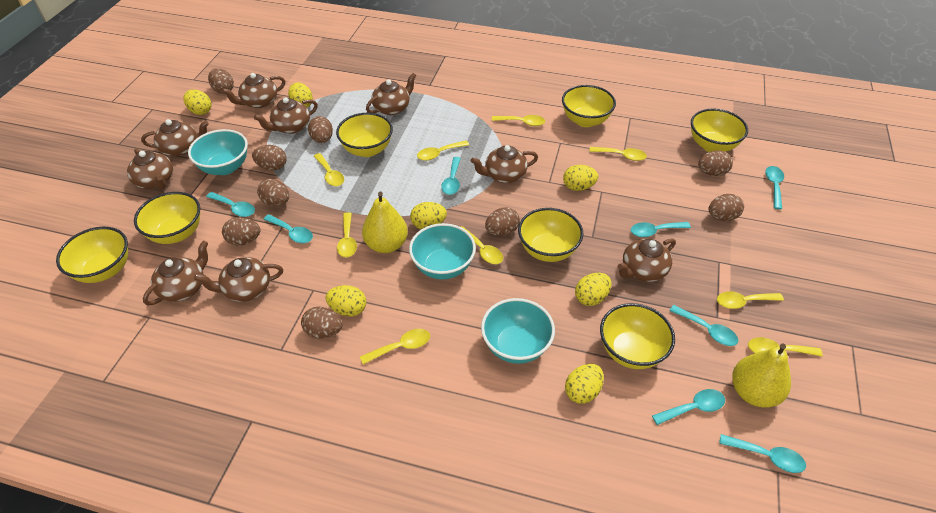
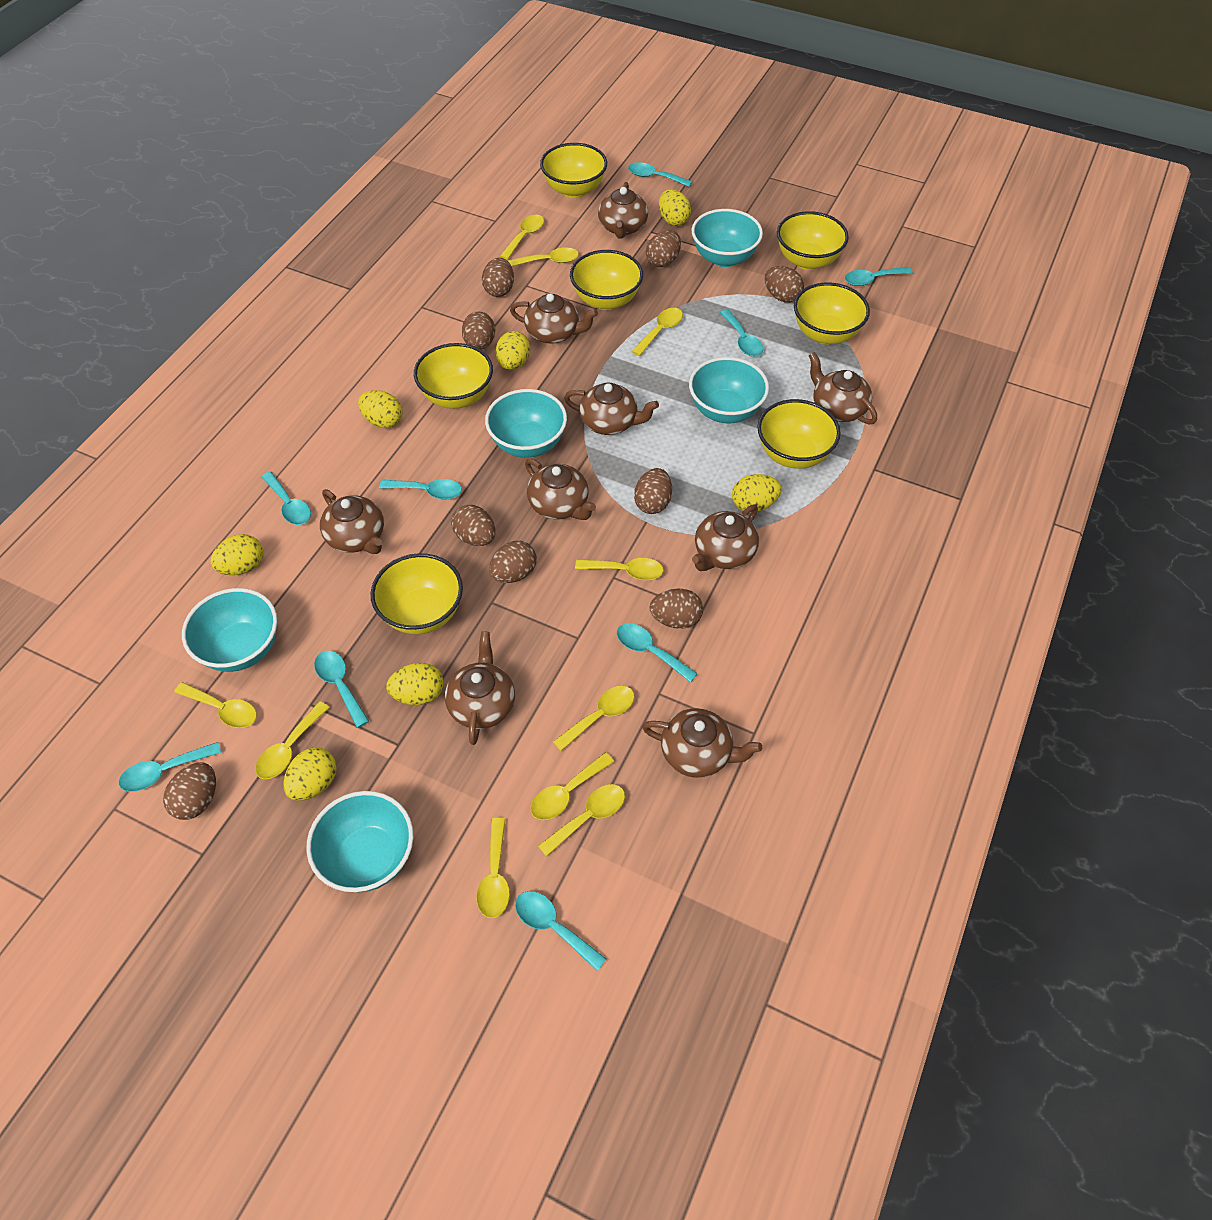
turquoise bowl: 3 -> 5
turquoise spoon: 8 -> 9
yellow pear: 2 -> 0
yellow spoon: 9 -> 10

